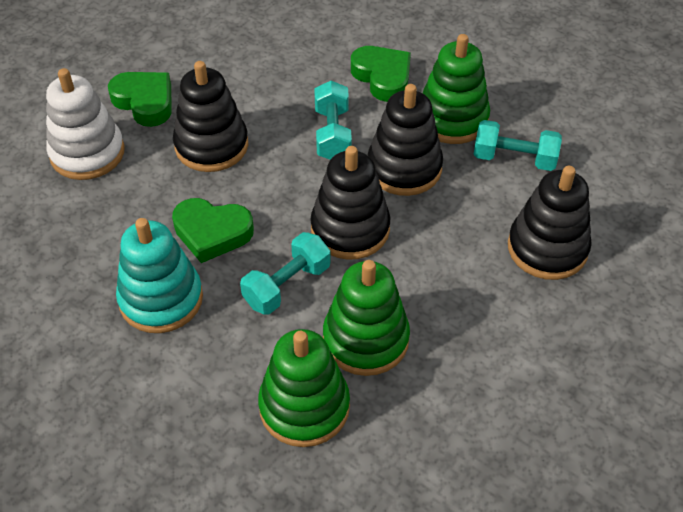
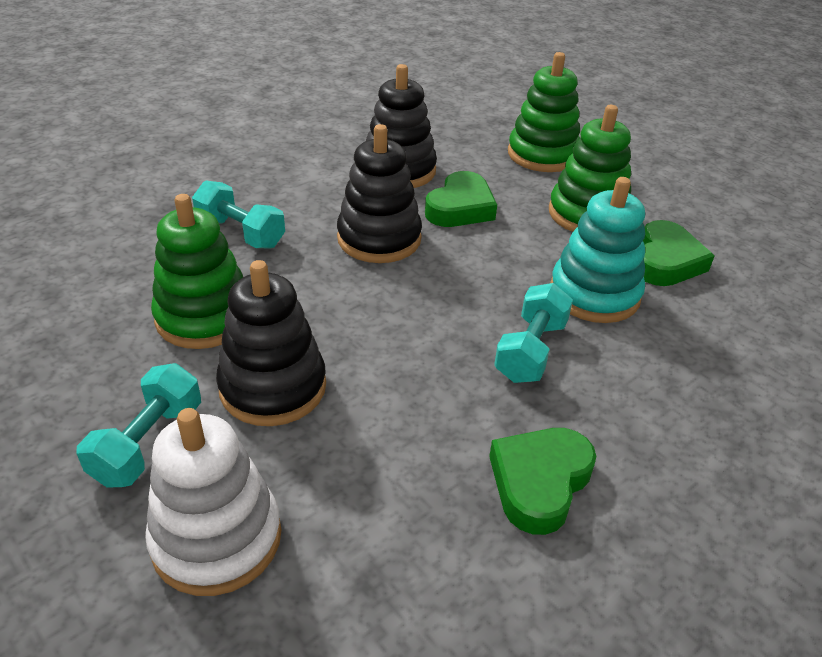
black stacking toy: 4 -> 3

